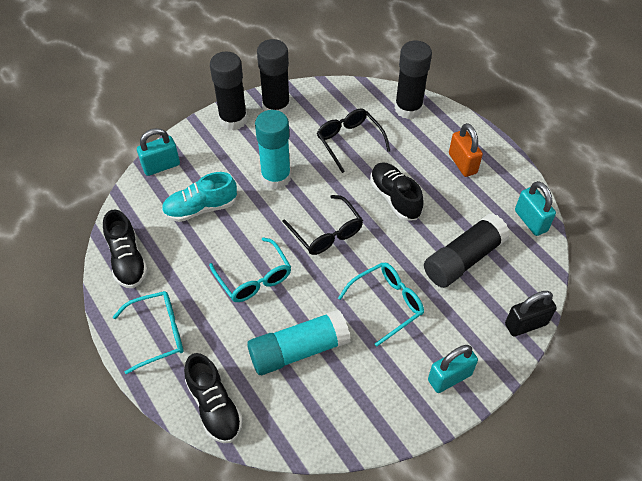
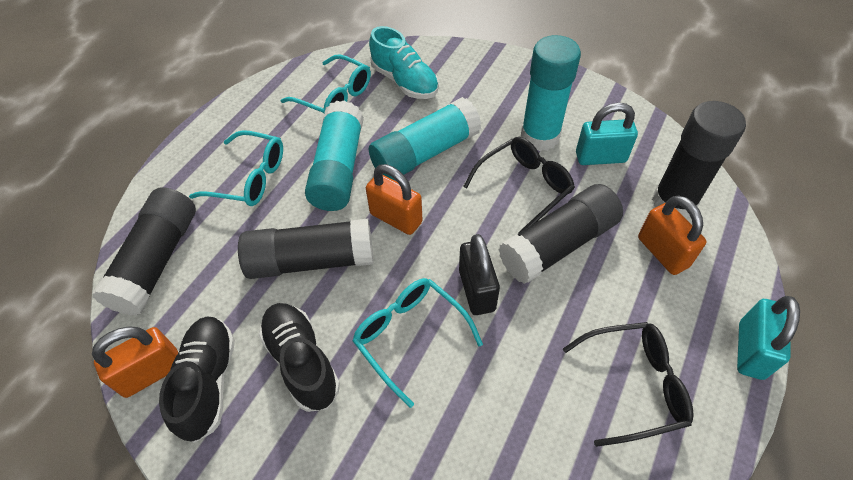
black shoe: 3 -> 2
orange padlock: 1 -> 3
turquoise glue stick: 2 -> 3
turquoise padlock: 3 -> 2

